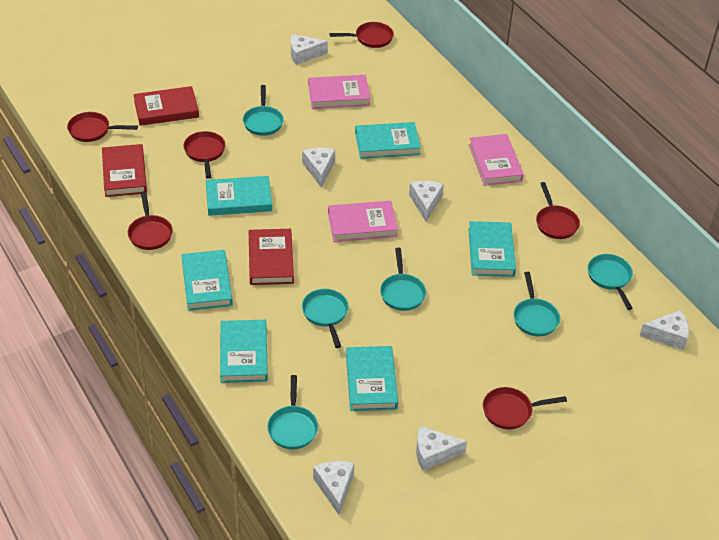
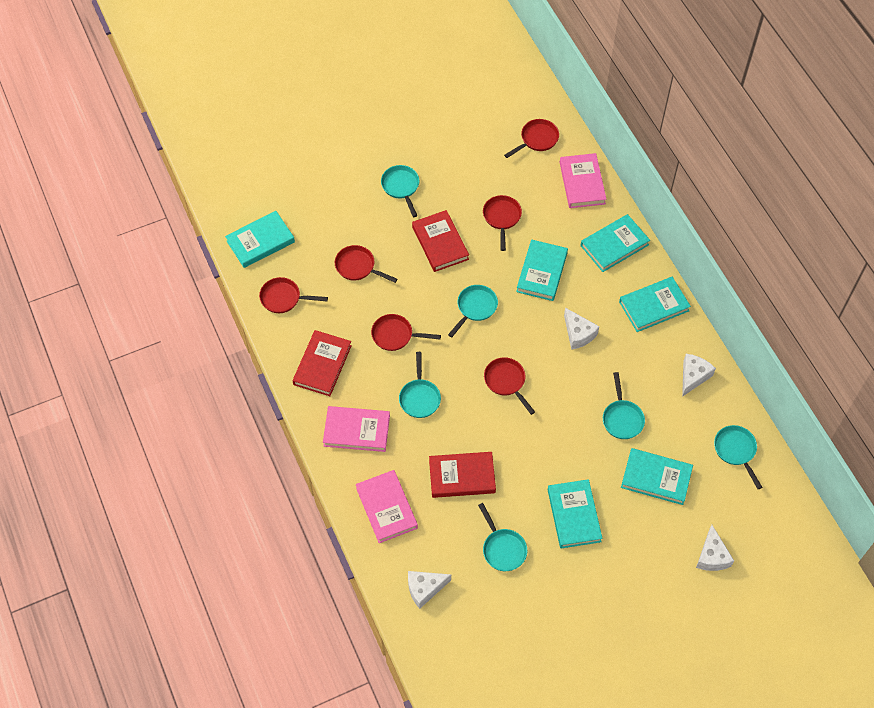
white cheese: 6 -> 4

